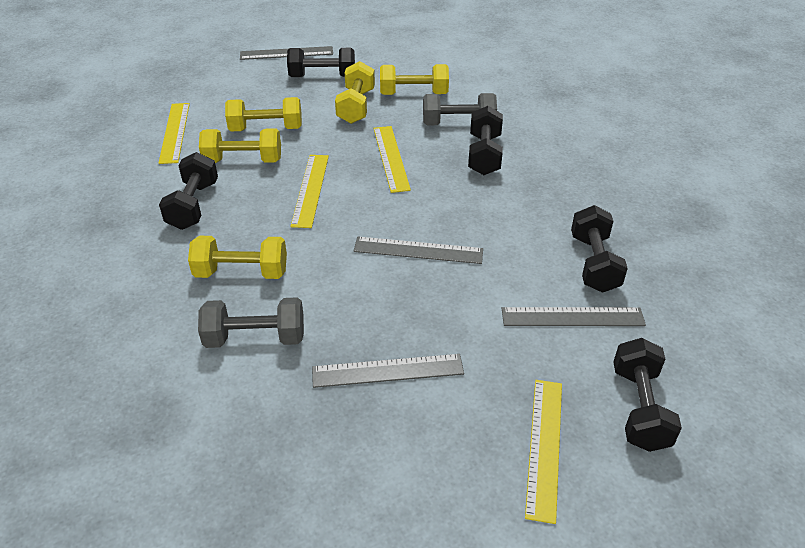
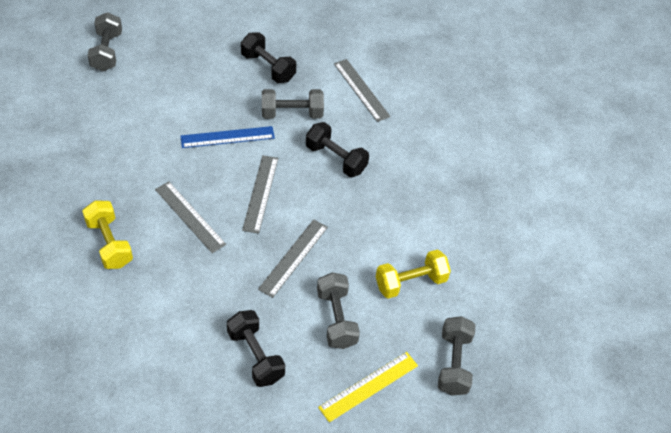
black dumbbell: 5 -> 3
blue ruler: 0 -> 1
grey dumbbell: 2 -> 4
yellow dumbbell: 5 -> 2
yellow ruler: 4 -> 1

